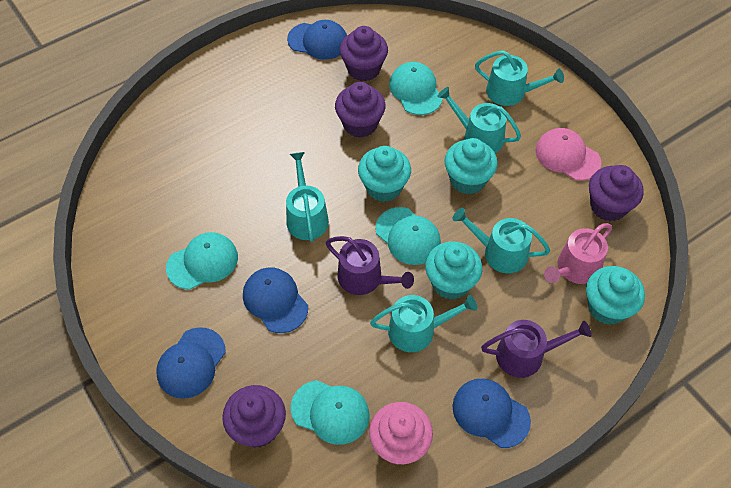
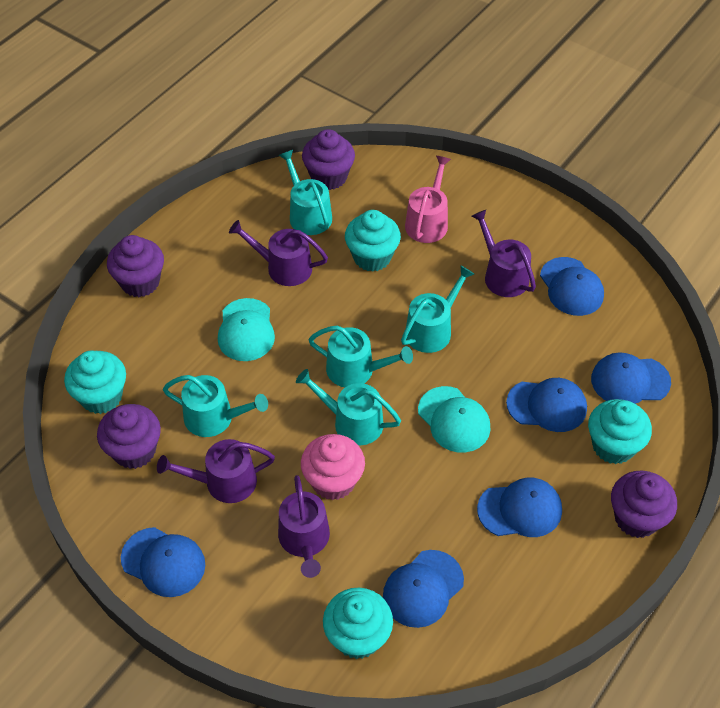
blue cap: 4 -> 6
pink cap: 1 -> 0
purple watering can: 2 -> 4
turquoise cap: 4 -> 2

